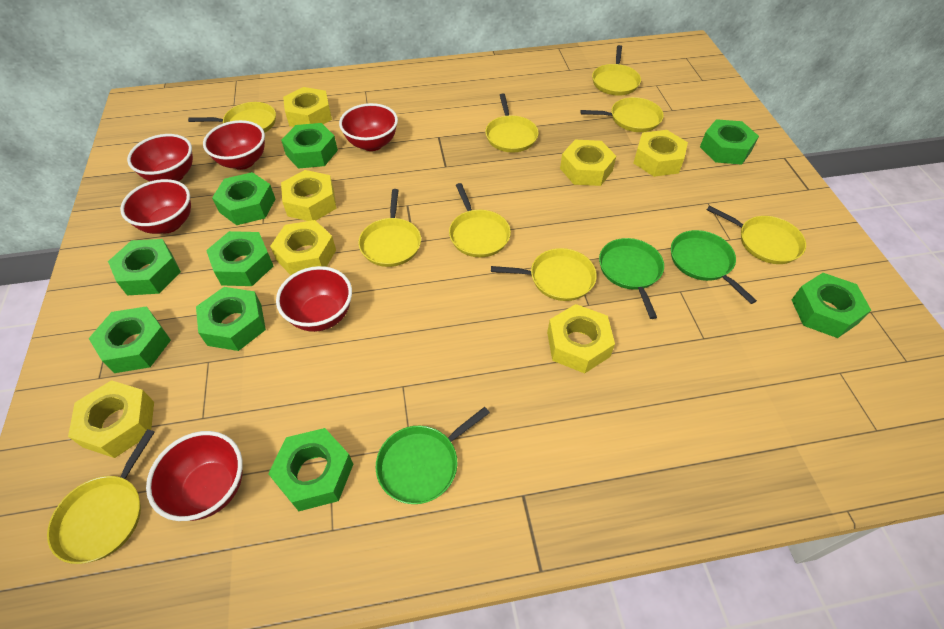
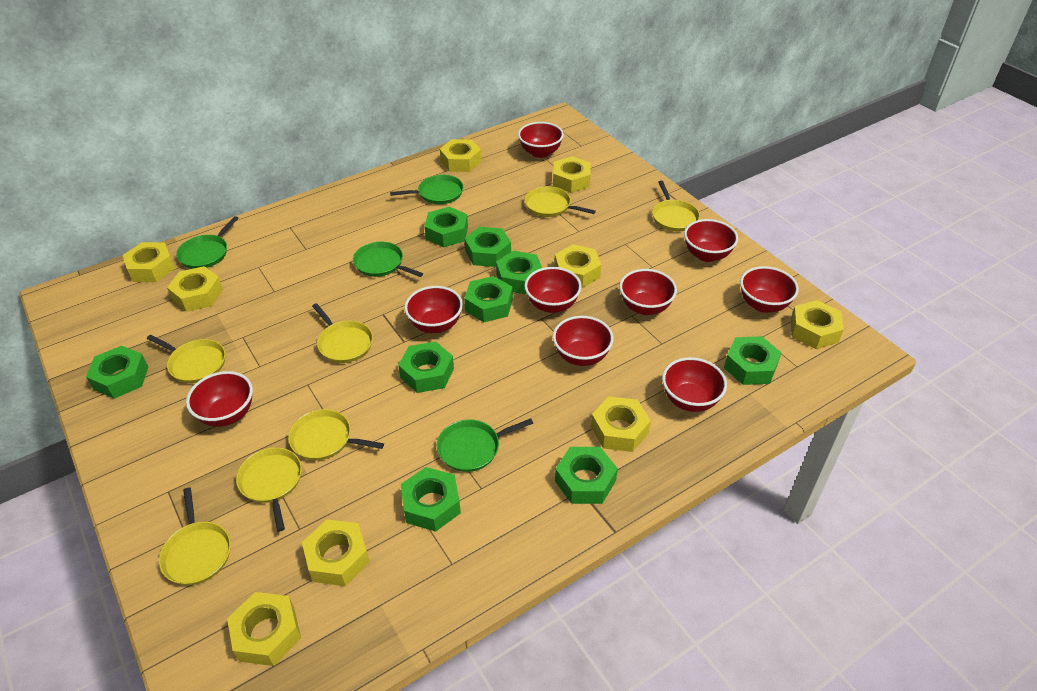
green pan: 3 -> 4
red bowl: 6 -> 9
yellow nut: 7 -> 9
yellow pan: 9 -> 7

